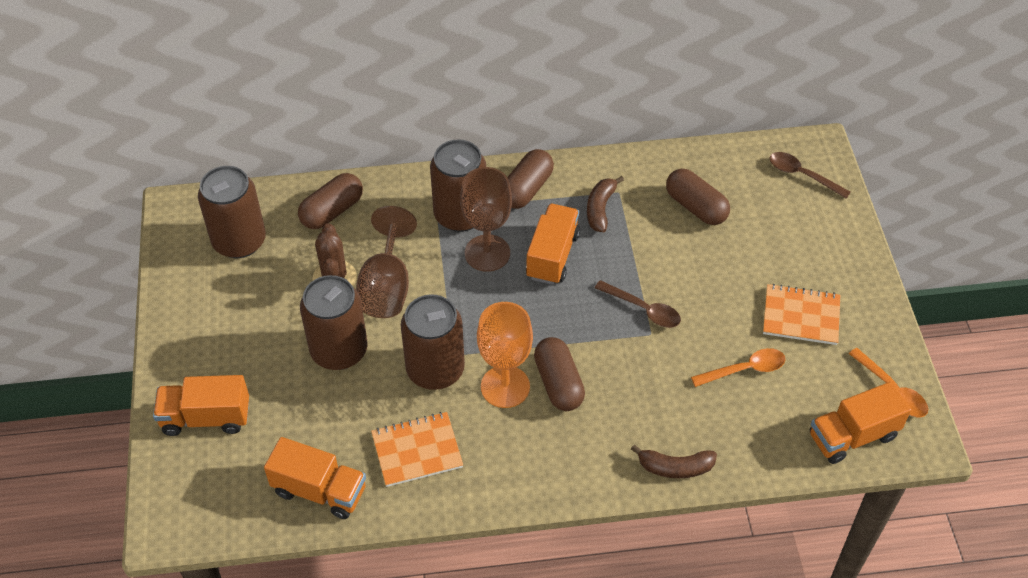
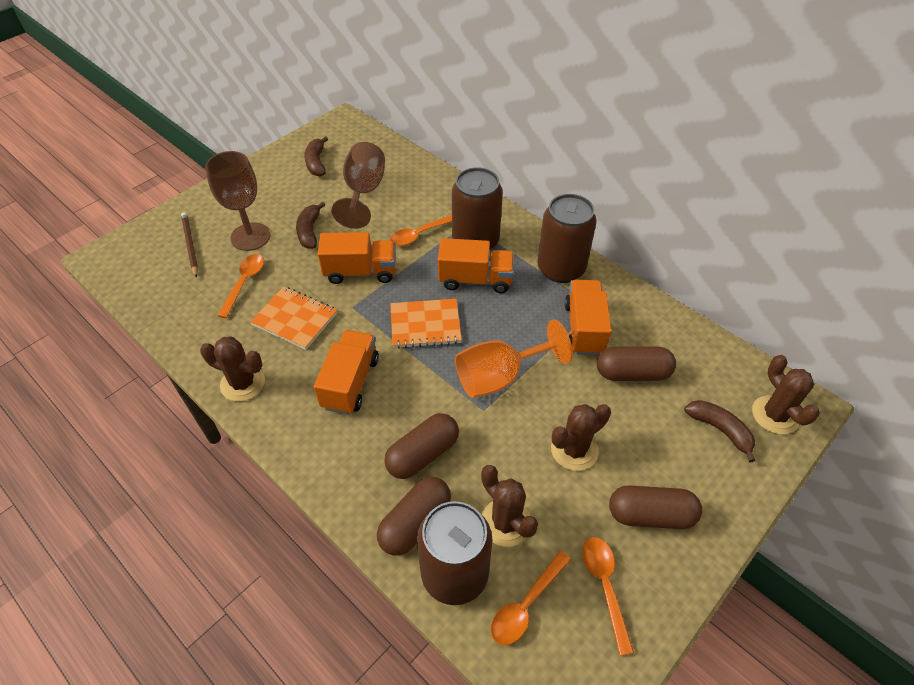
brown banana: 2 -> 3
brown cactus: 1 -> 4
brown can: 4 -> 3
brown pencil: 0 -> 1
brown spoon: 2 -> 0
orange spoon: 2 -> 4

